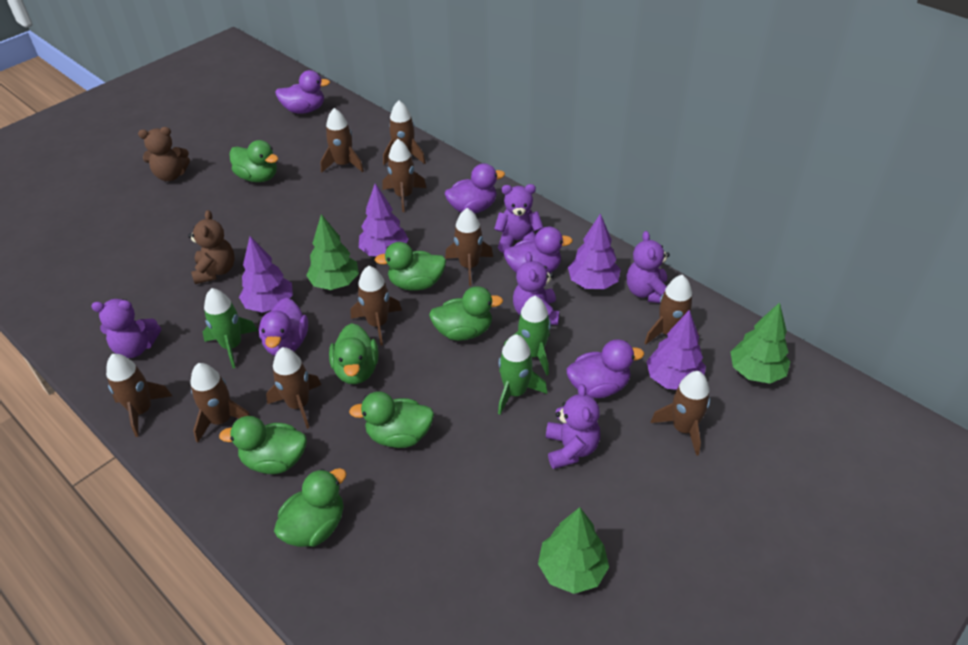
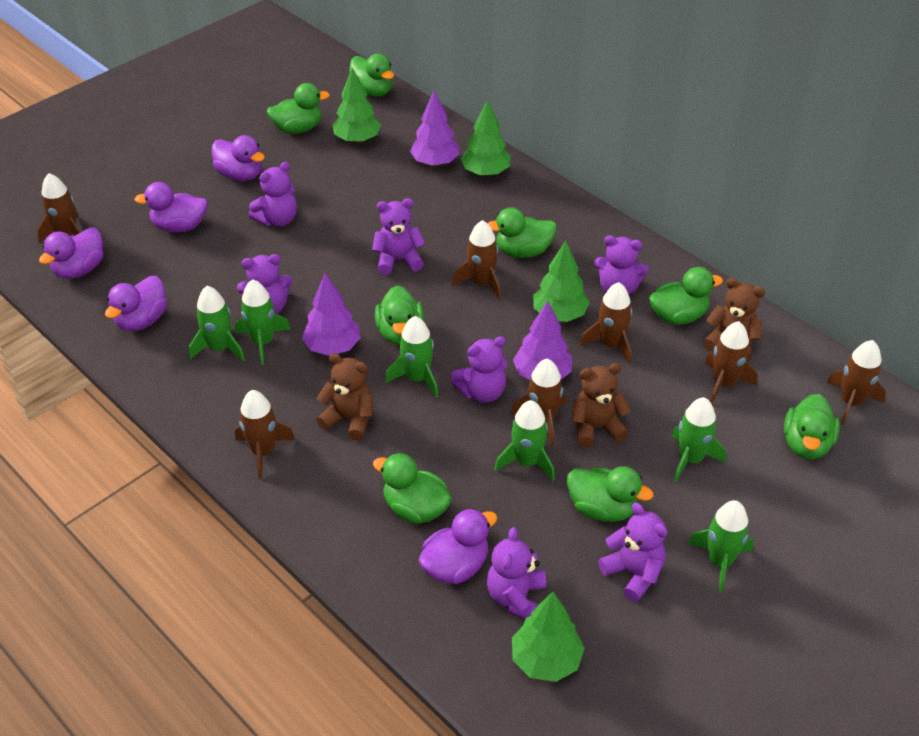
brown rocket: 10 -> 7
brown teddy bear: 2 -> 3
green duck: 7 -> 8
green rocket: 3 -> 6
green tree: 3 -> 4
purple teddy bear: 5 -> 7
purple tree: 4 -> 3

